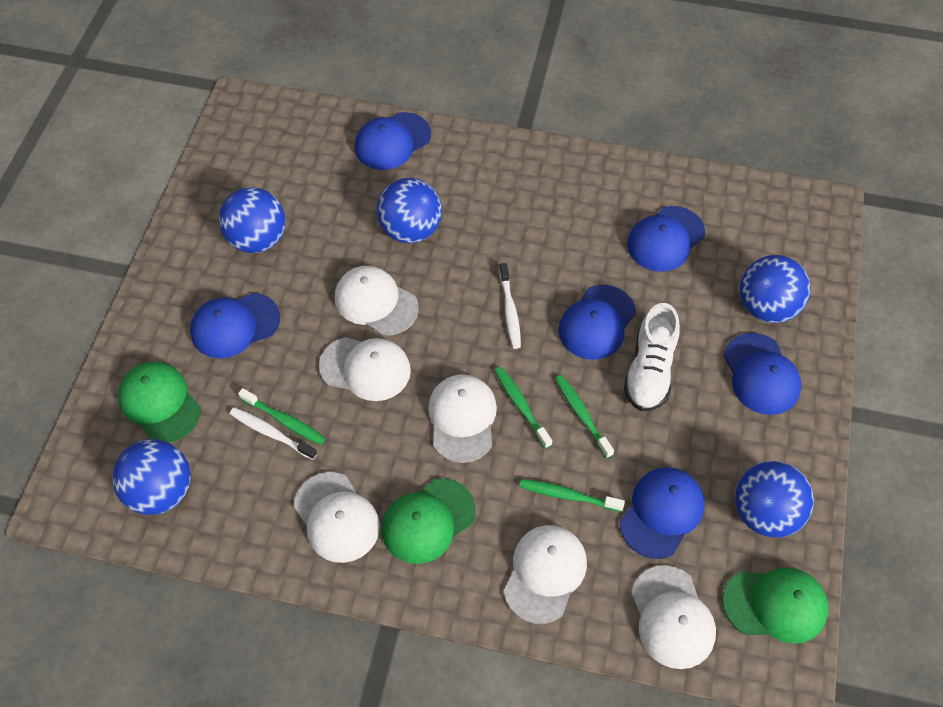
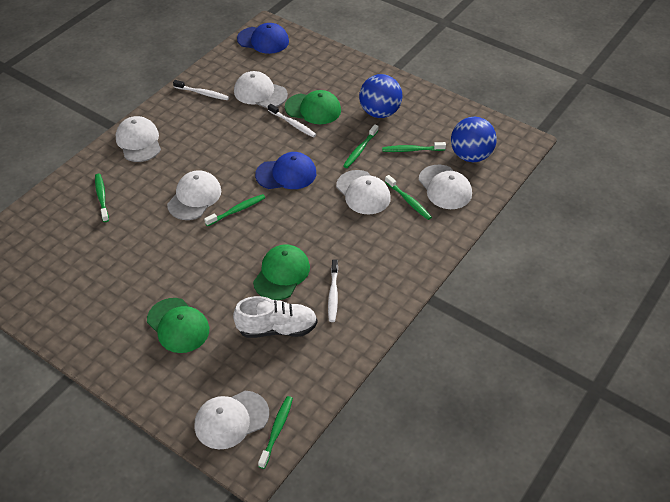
blue ball: 5 -> 2
blue cap: 6 -> 2
green toothbrush: 4 -> 6
white toothbrush: 2 -> 3

